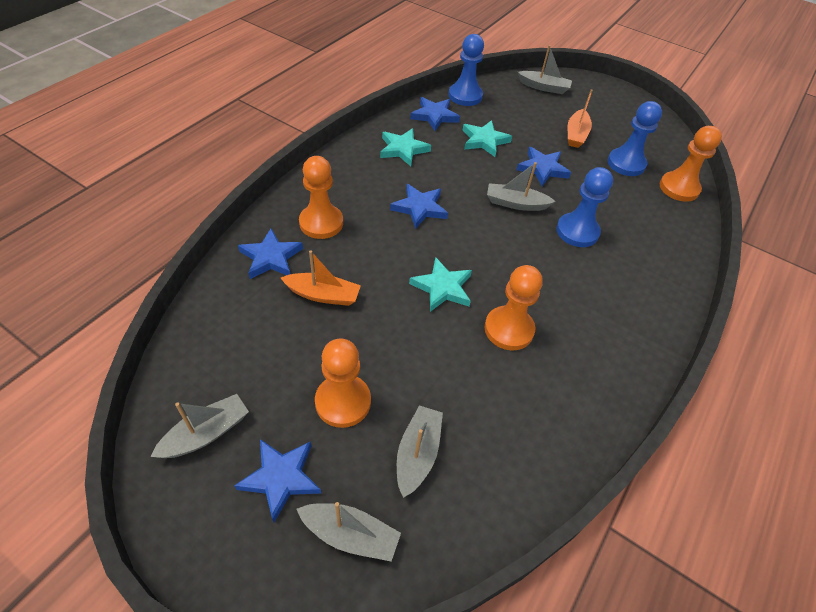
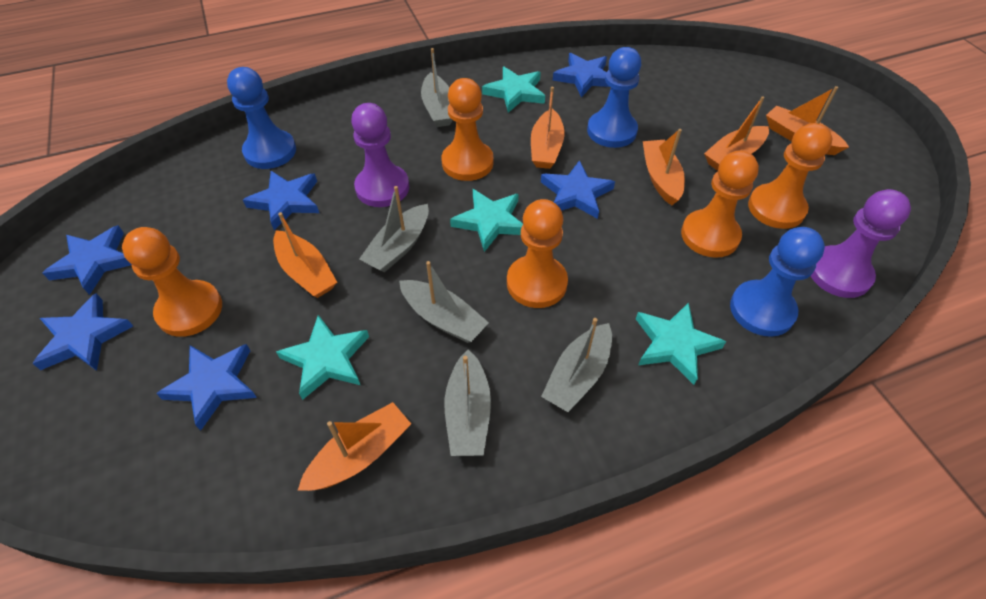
blue star: 5 -> 6
orange boat: 2 -> 6
orange pawn: 4 -> 5
purple pawn: 0 -> 2
turquoise star: 3 -> 4

